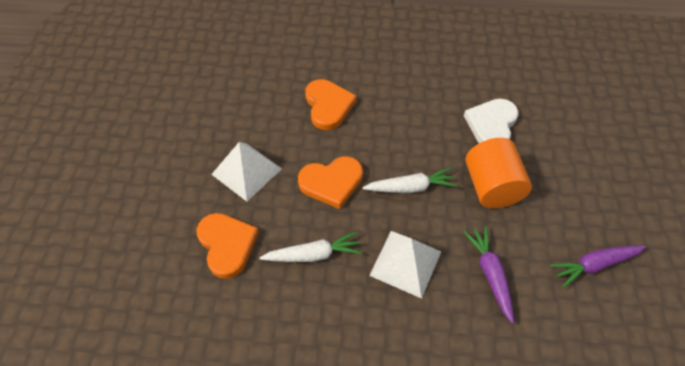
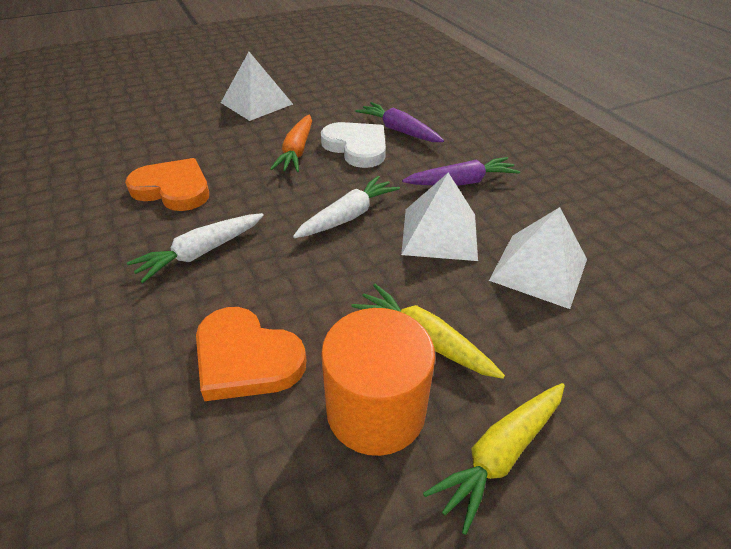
orange carrot: 0 -> 1
orange heart: 3 -> 2
white pyramid: 2 -> 3
yellow carrot: 0 -> 2

